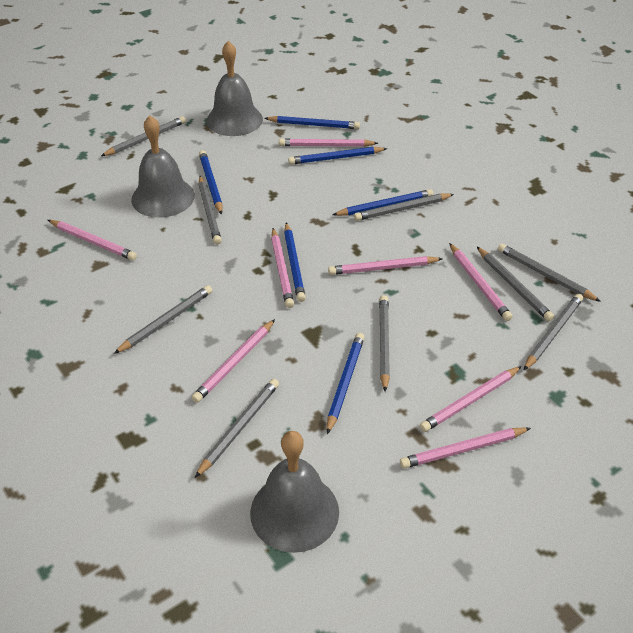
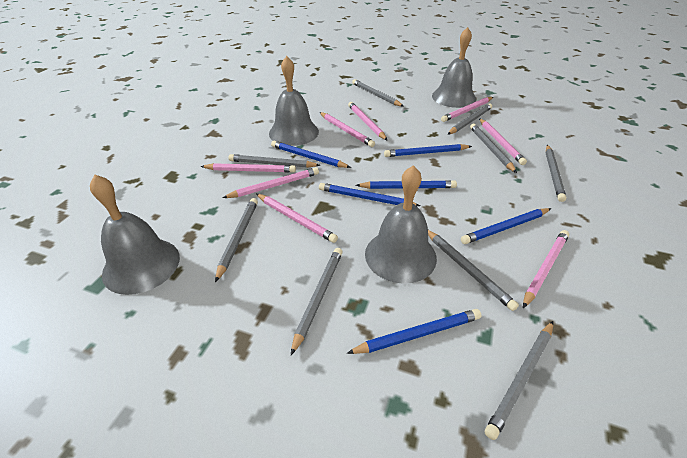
grey bell: 3 -> 4

